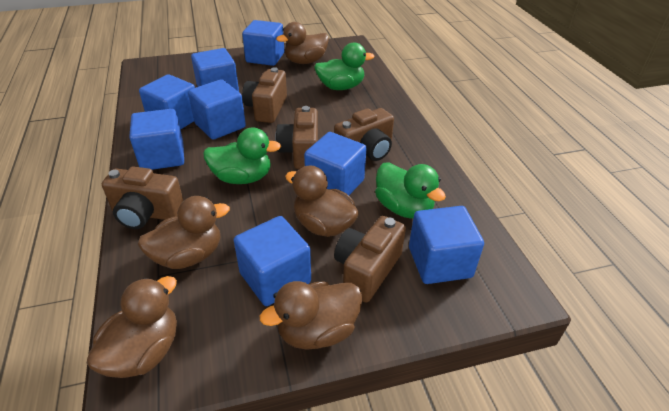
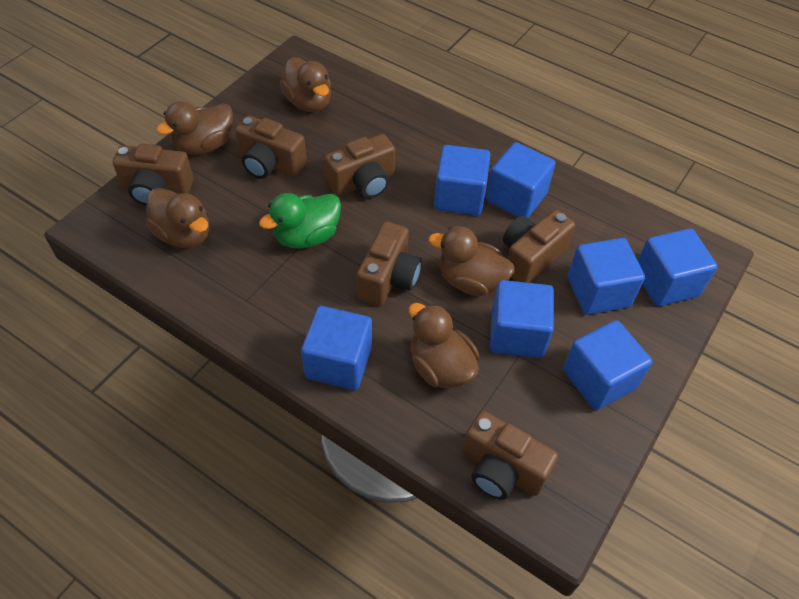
blue cube: 8 -> 7
brown camera: 5 -> 6
green duck: 3 -> 1

